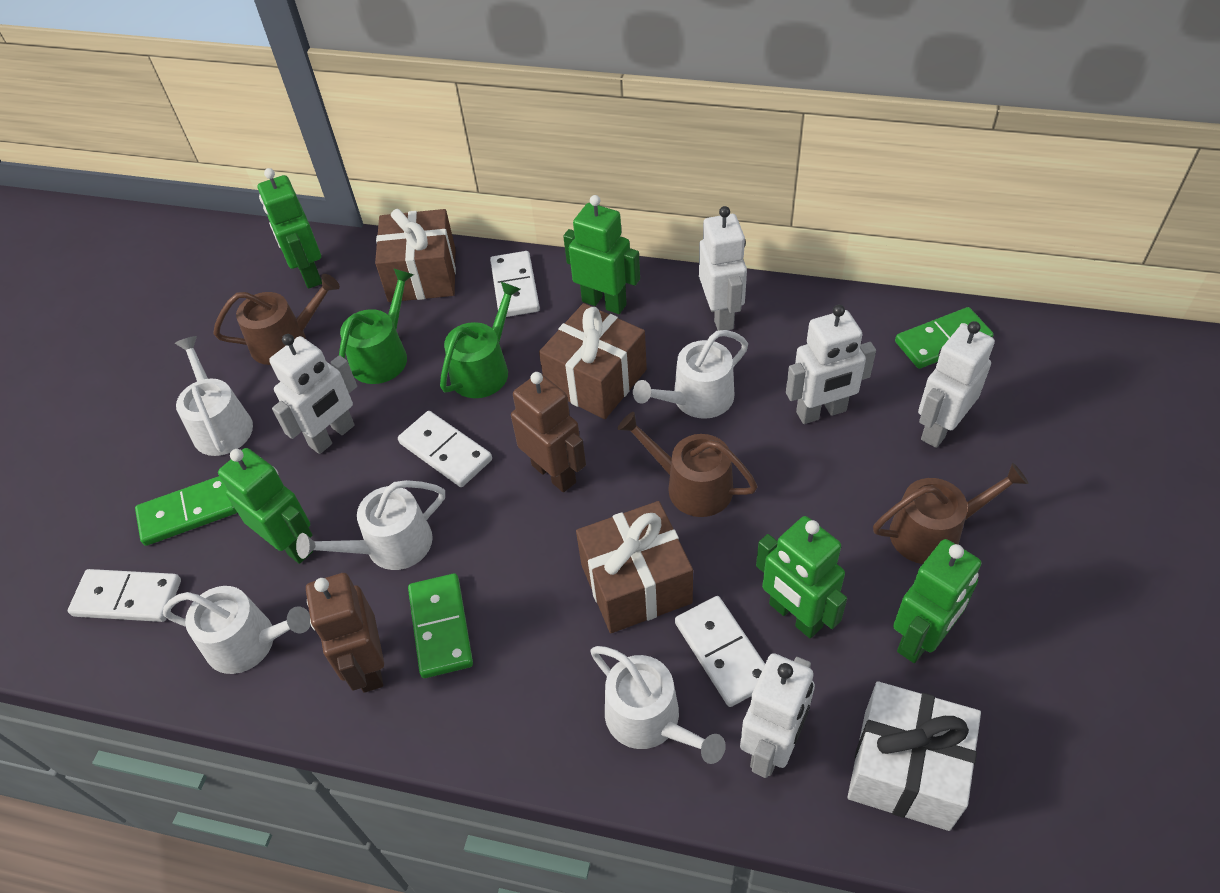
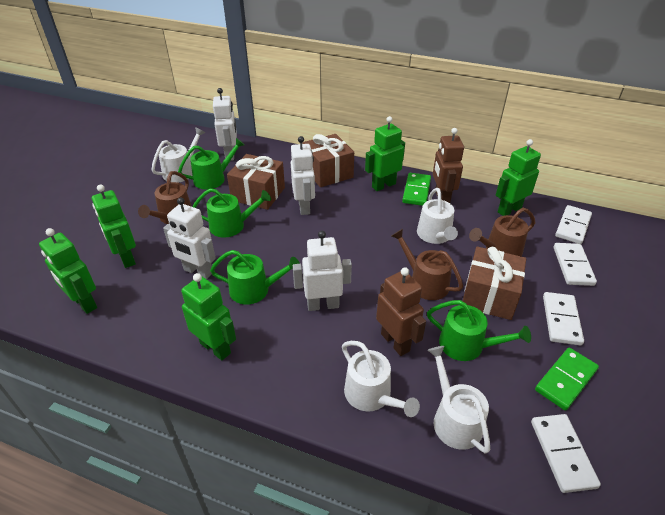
green domino: 3 -> 2
green watering can: 2 -> 4
white gift: 1 -> 0
white robot: 5 -> 4
white watering can: 5 -> 4

